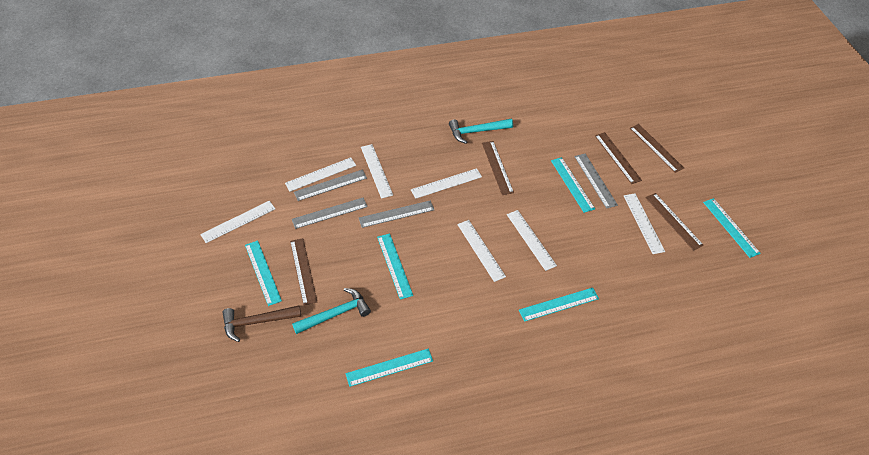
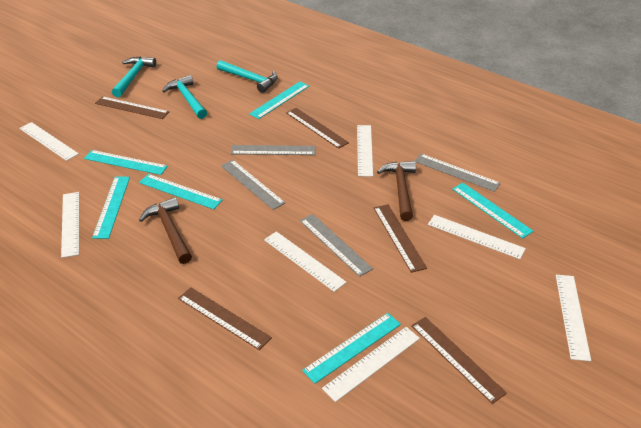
brown hammer: 1 -> 2
turquoise hammer: 2 -> 3

